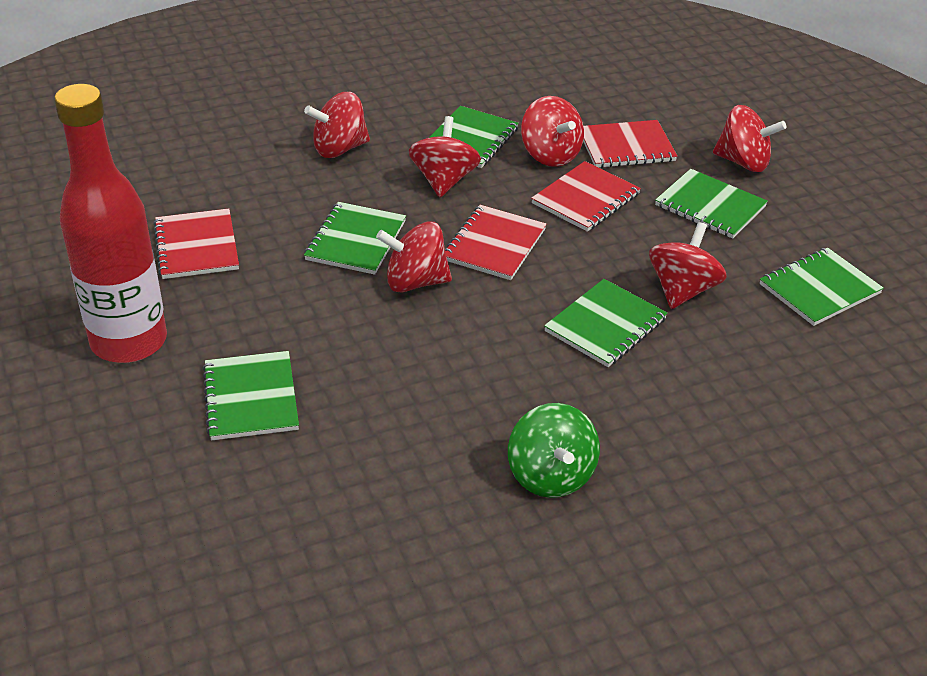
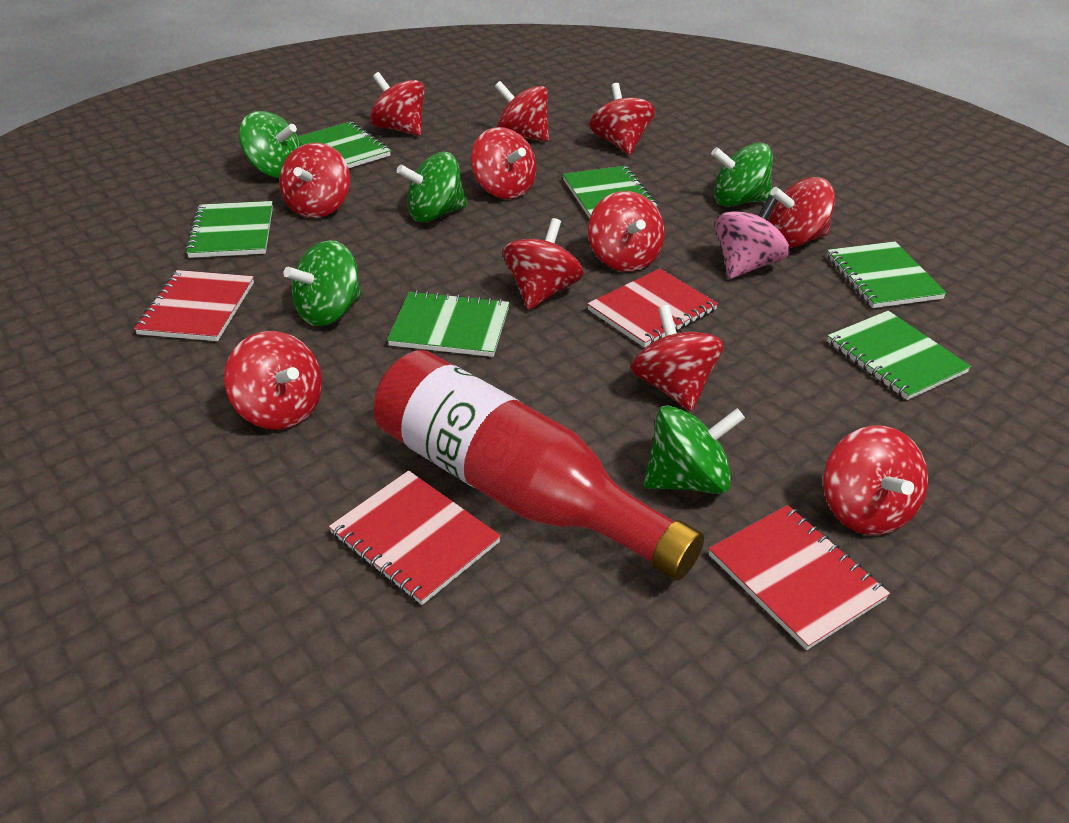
green spinning top: 1 -> 5
pink spinning top: 0 -> 1
red spinning top: 6 -> 11

